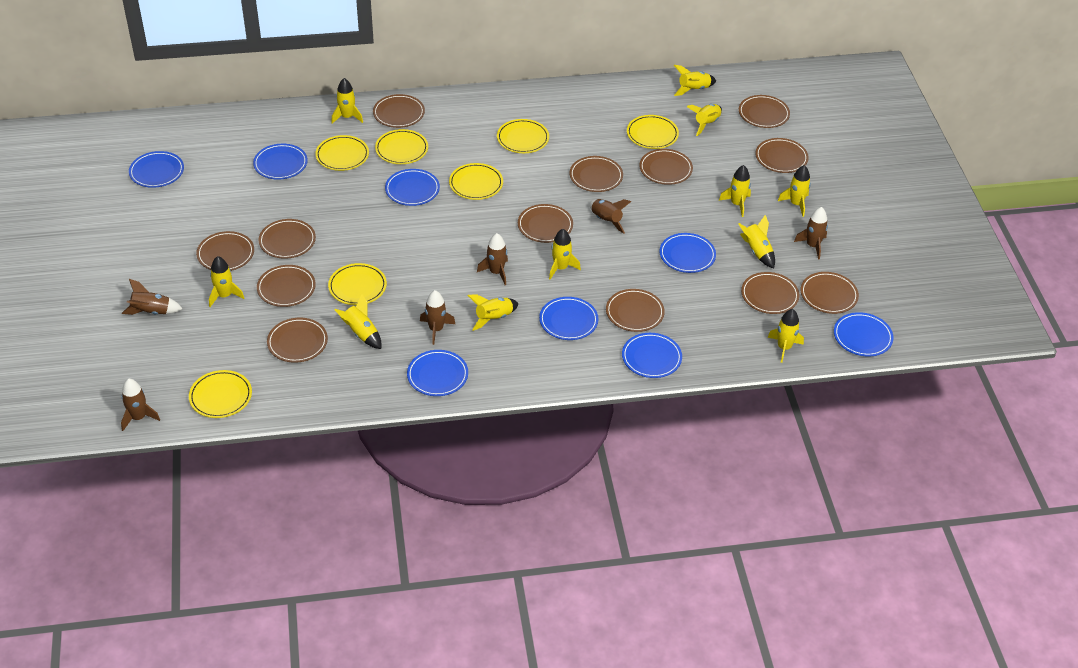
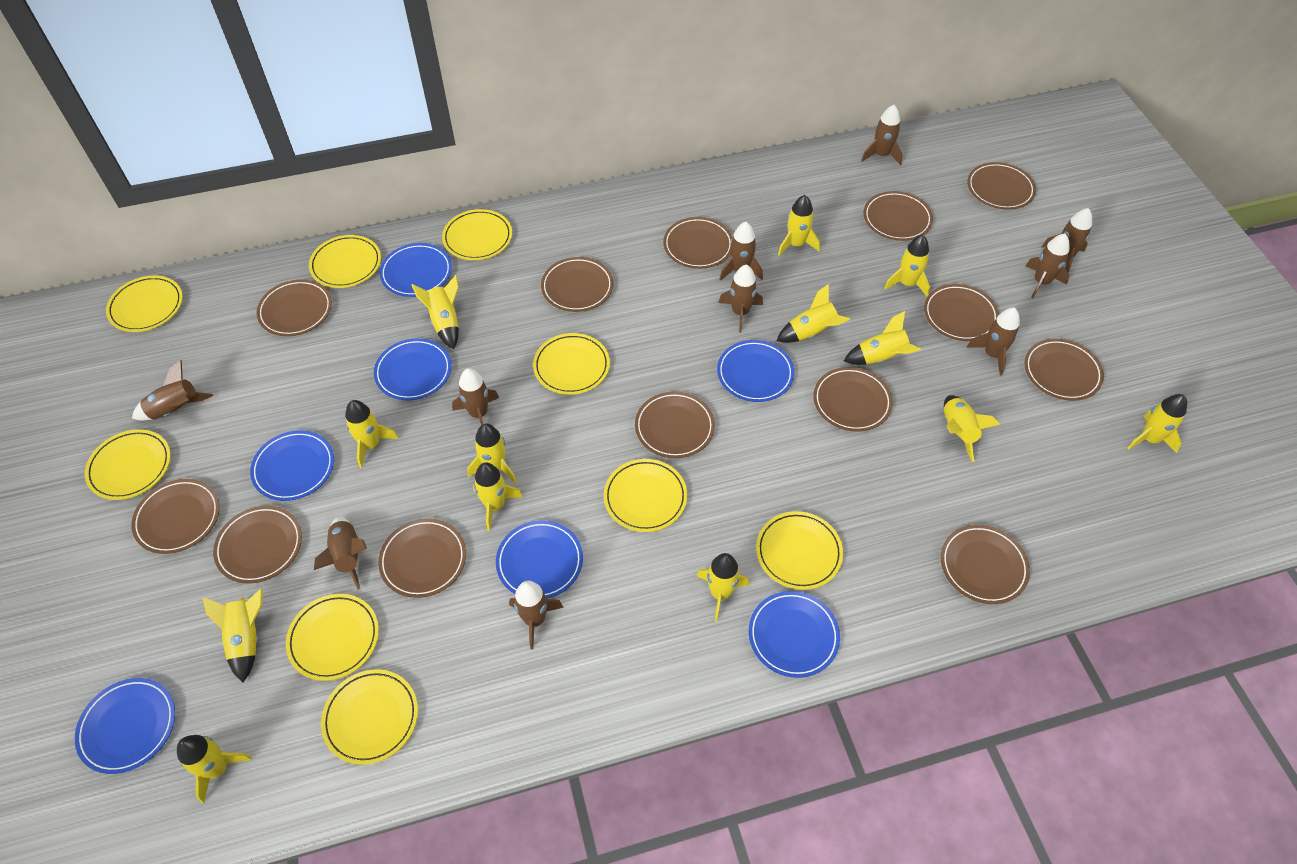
blue plate: 8 -> 7
brown rocket: 6 -> 10
yellow plate: 7 -> 9
yellow rocket: 11 -> 13

